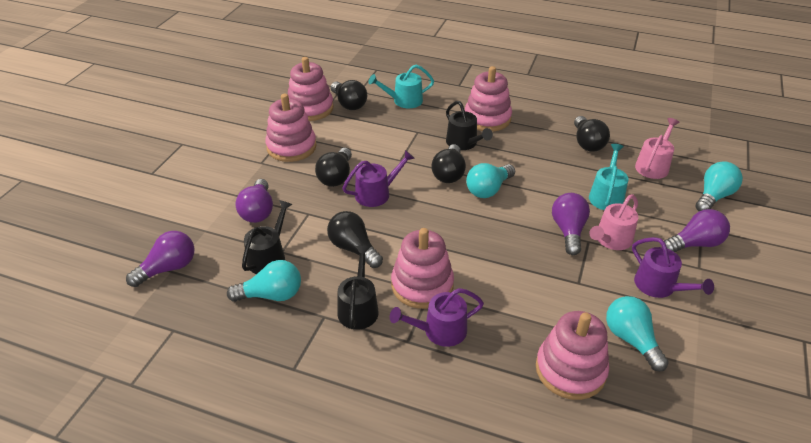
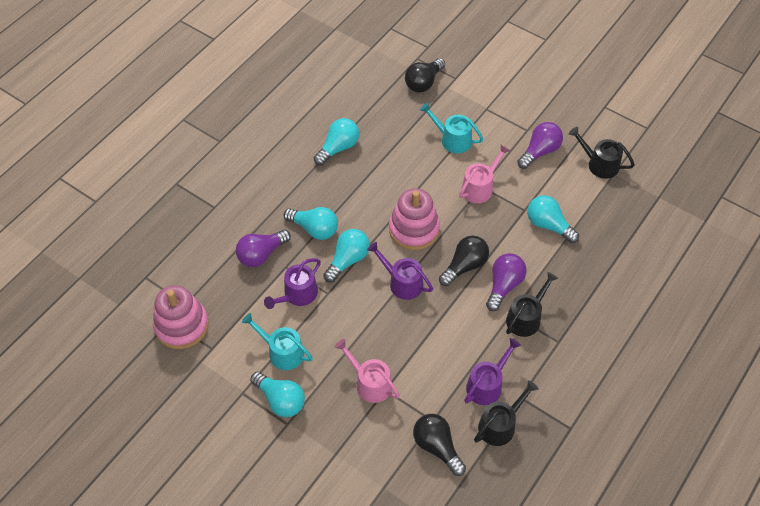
black light bulb: 5 -> 3
pink stacking toy: 5 -> 2
purple light bulb: 4 -> 3
turquoise light bulb: 4 -> 5

